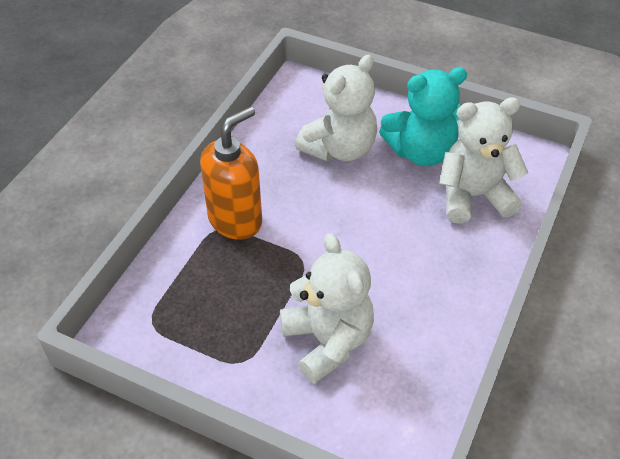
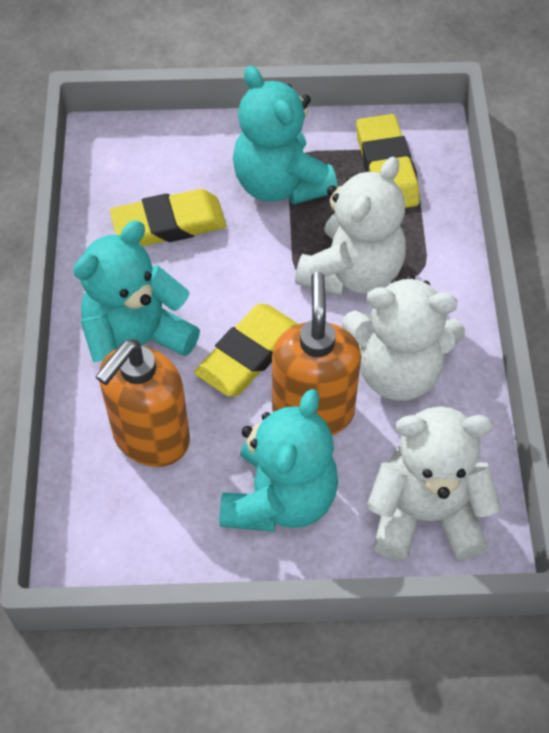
orange soap dispenser: 1 -> 2
turquoise teddy bear: 1 -> 3
yellow eraser: 0 -> 3

